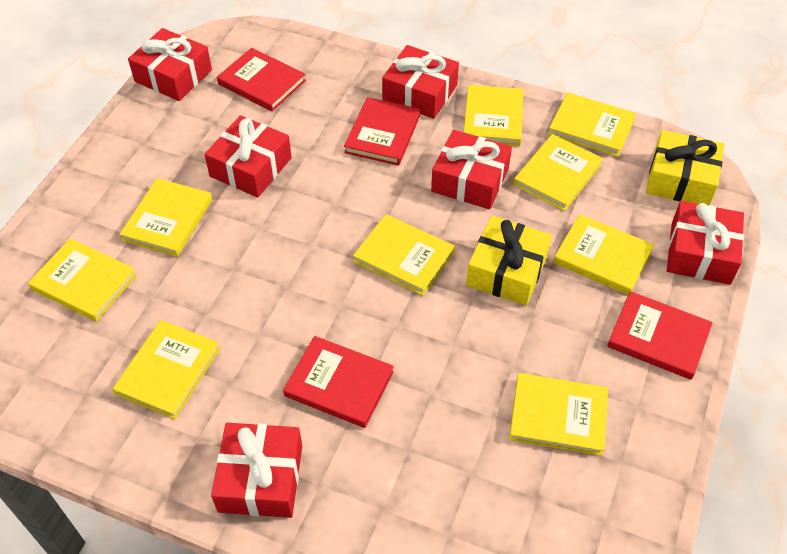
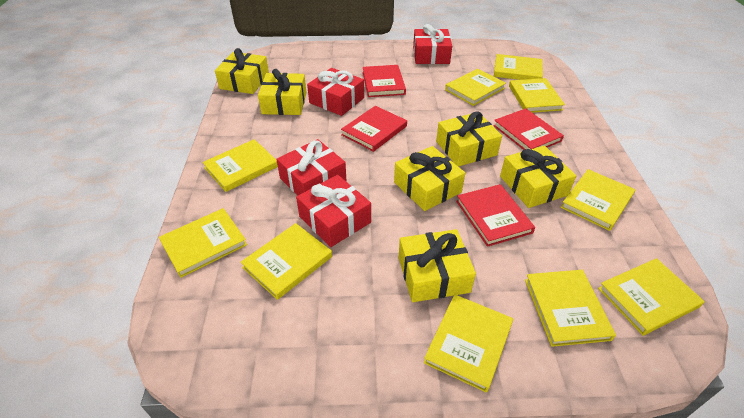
red gift: 6 -> 4
yellow book: 9 -> 10
yellow gift: 2 -> 6

